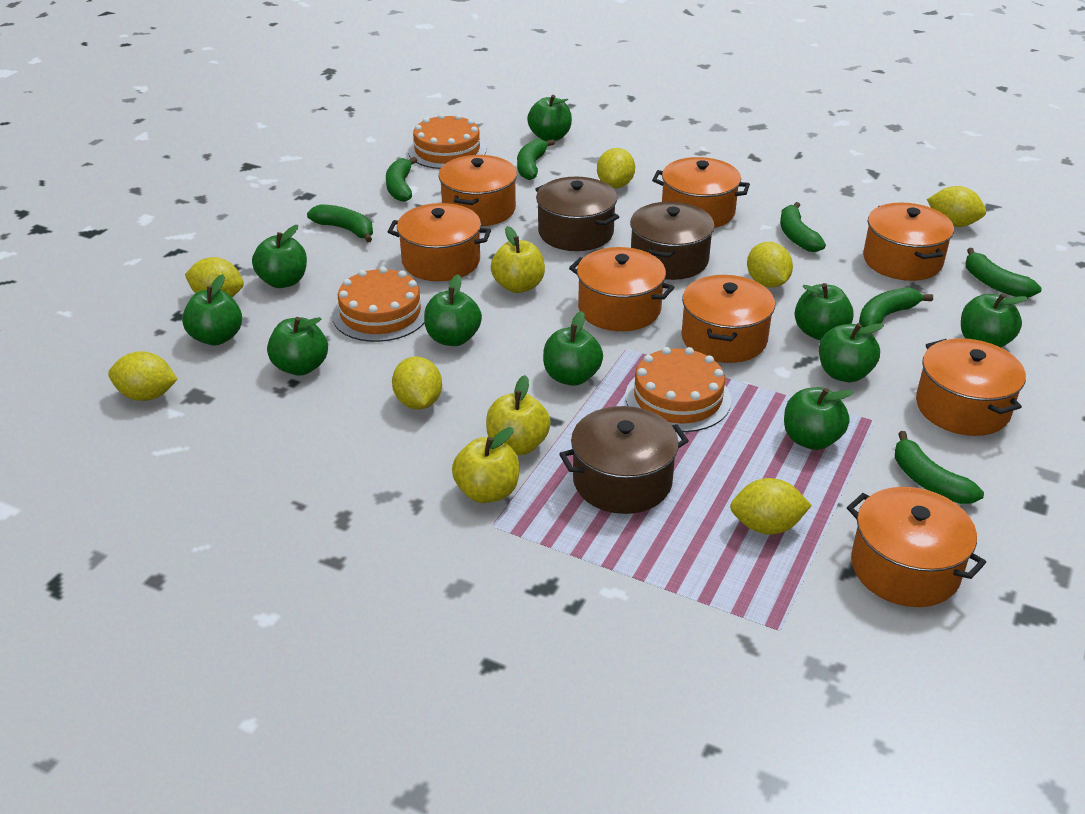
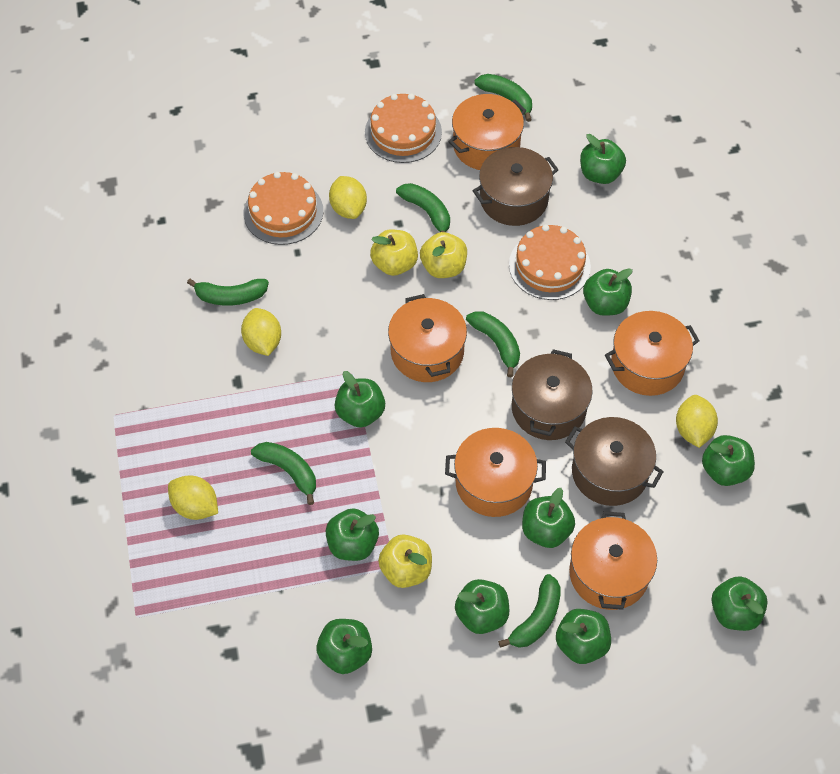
green banana: 7 -> 6
orange pot: 8 -> 5
yellow lemon: 7 -> 4

